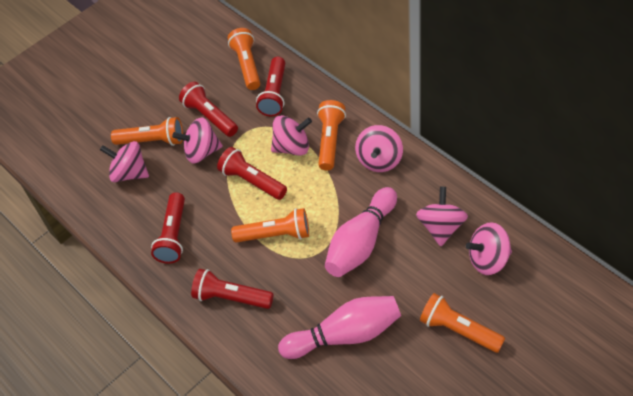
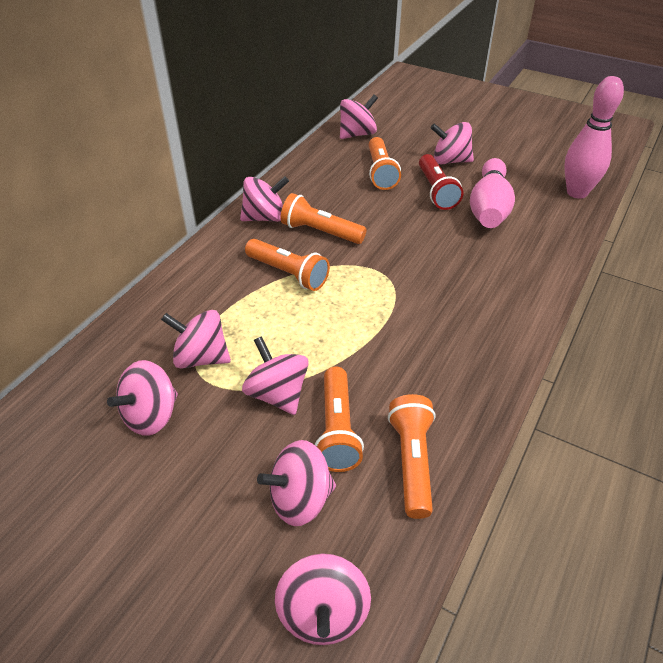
pink spinning top: 6 -> 8
red flashlight: 5 -> 1

